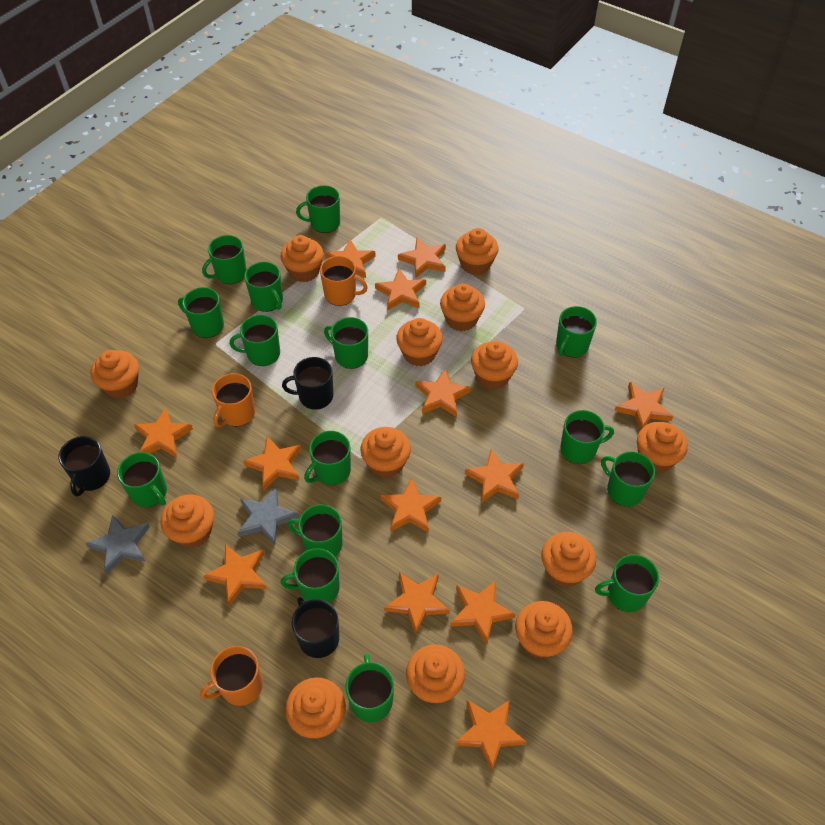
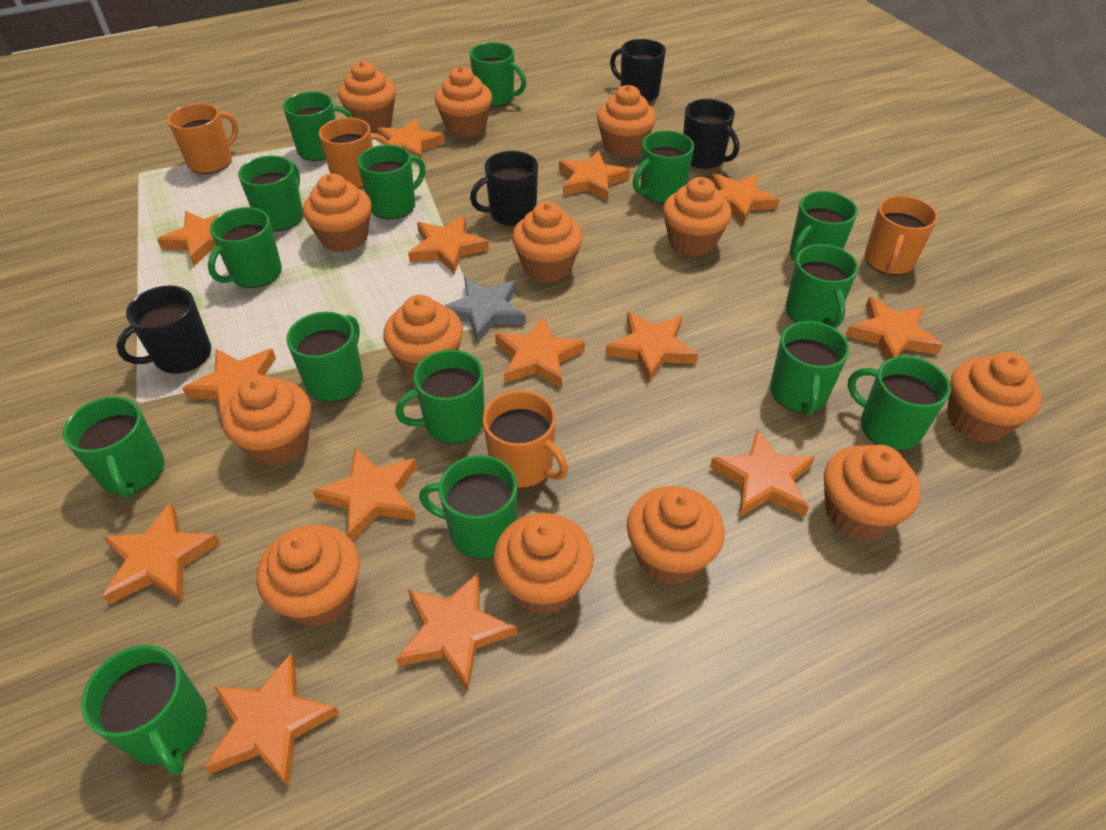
black mug: 3 -> 4
grey star: 2 -> 1
orange mug: 3 -> 4
orange star: 13 -> 14

